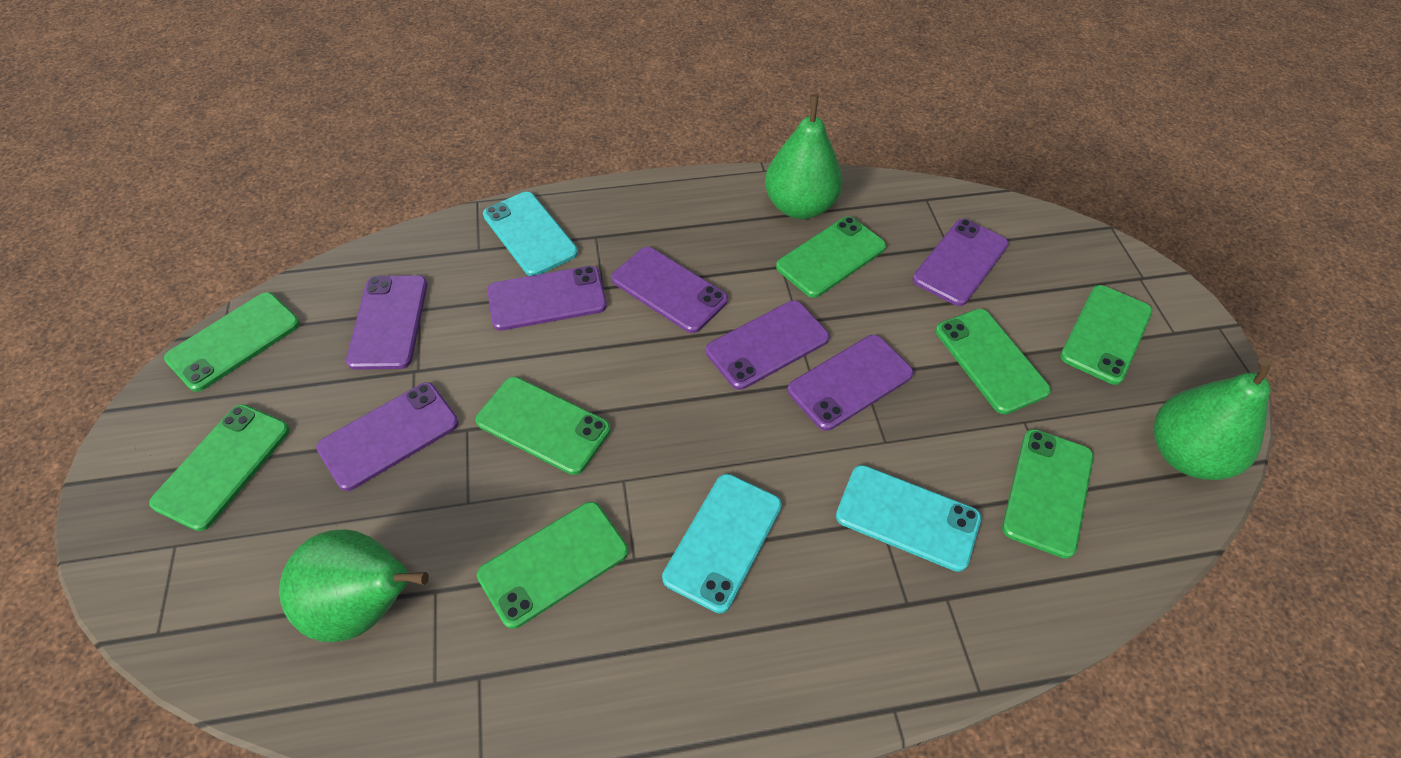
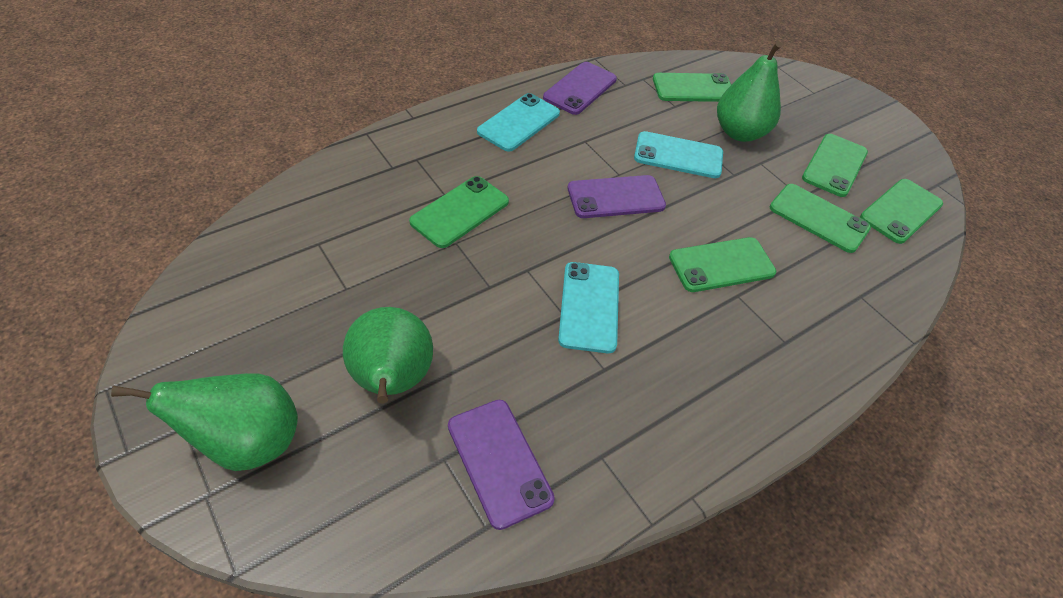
green phone: 8 -> 6
purple phone: 7 -> 3

